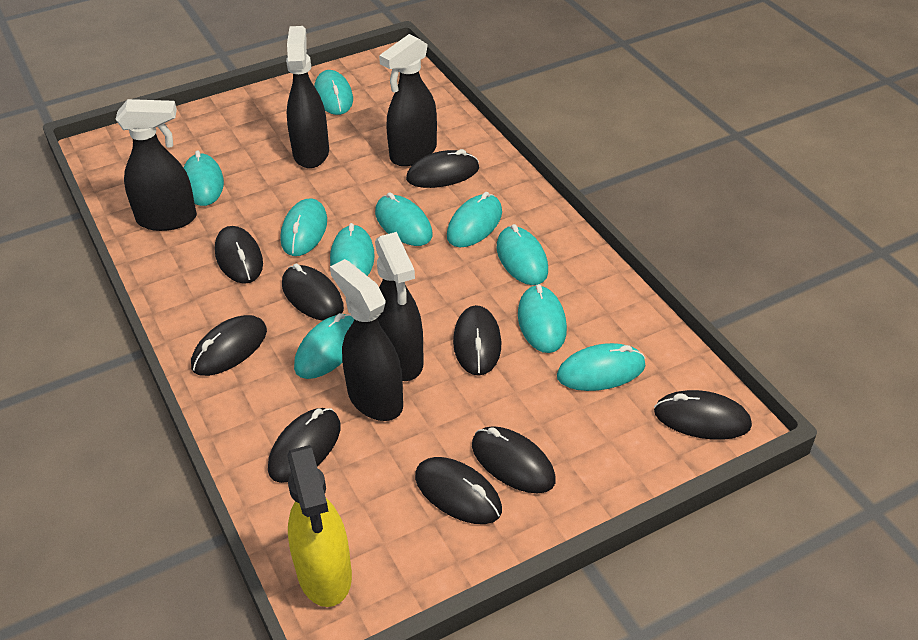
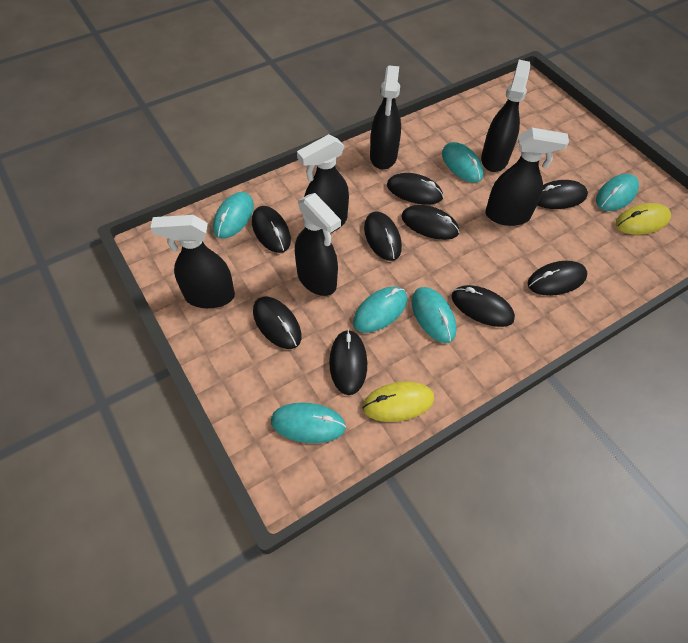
black spray bottle: 5 -> 6
turquoise mouse: 10 -> 6
yellow mouse: 0 -> 2
yellow spray bottle: 1 -> 0

